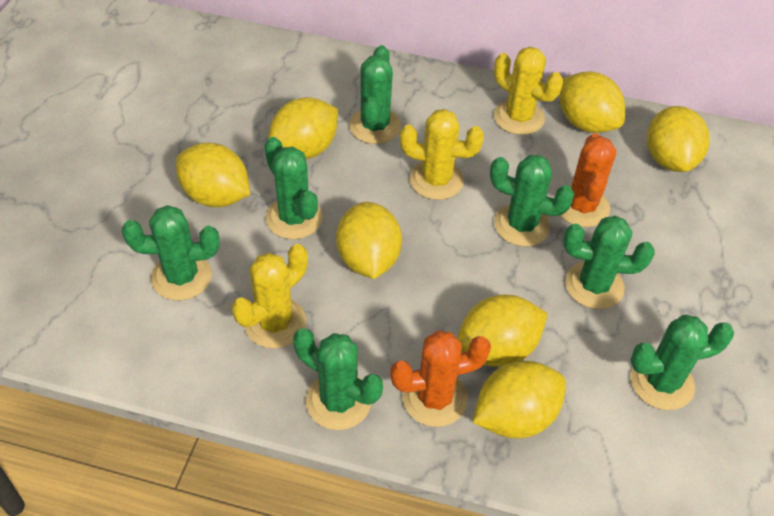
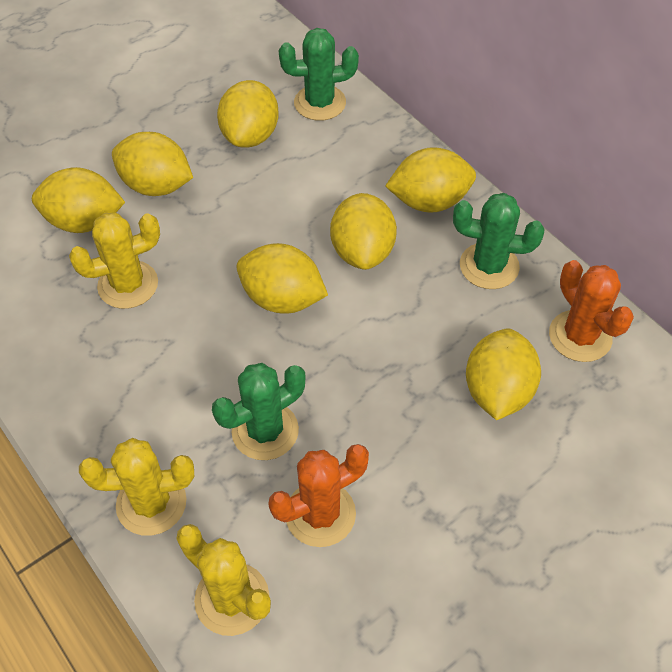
green cactus: 7 -> 3

